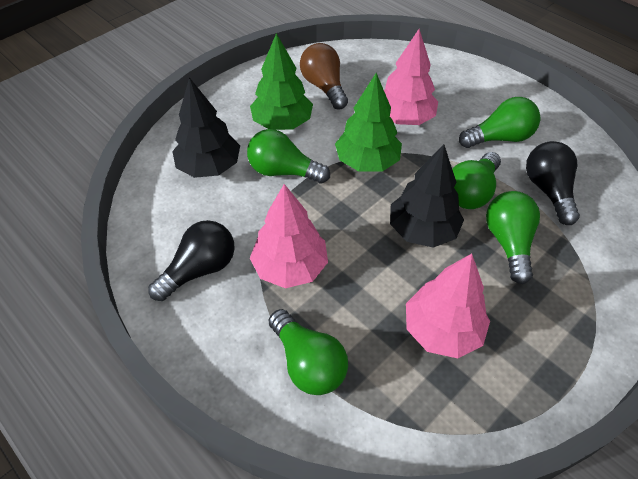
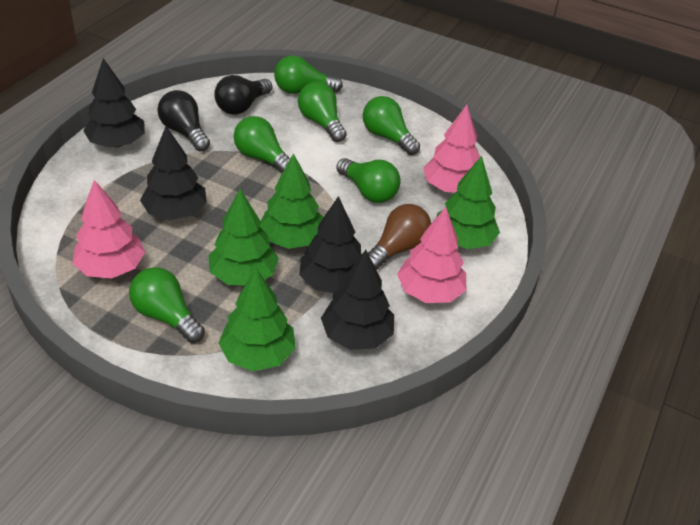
black tree: 2 -> 4
green light bulb: 5 -> 6
green tree: 2 -> 4

